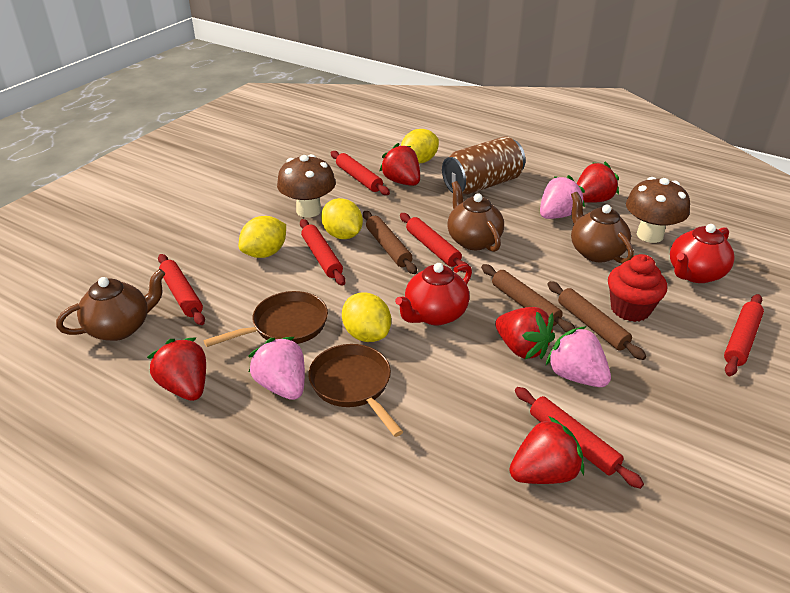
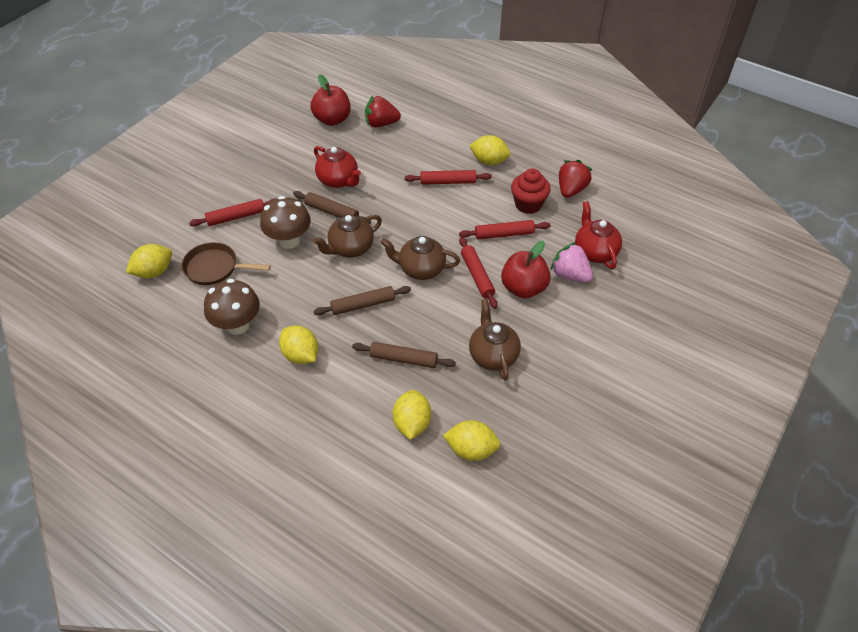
brown can: 1 -> 0
brown pan: 2 -> 1
pink strawberry: 3 -> 1
red apple: 0 -> 2
red rolling pin: 6 -> 4
red strawberry: 5 -> 2
yellow lemon: 4 -> 5

